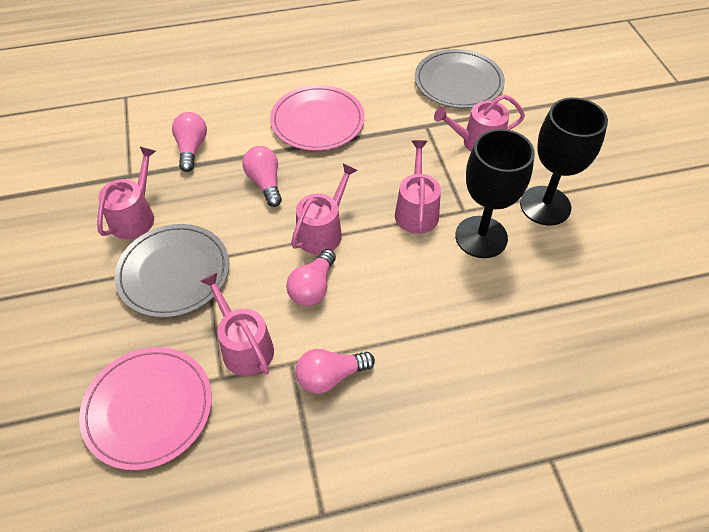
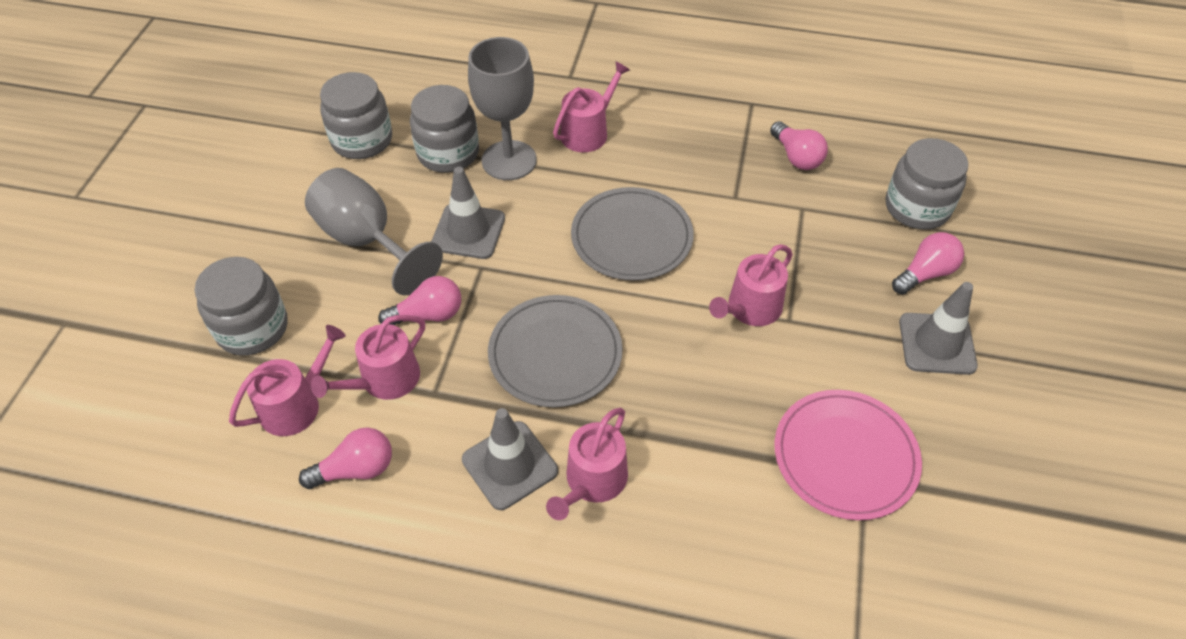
black goblet: 2 -> 0
grey goblet: 0 -> 2
grey jar: 0 -> 4
grey traffic cone: 0 -> 3
pink plate: 2 -> 1

